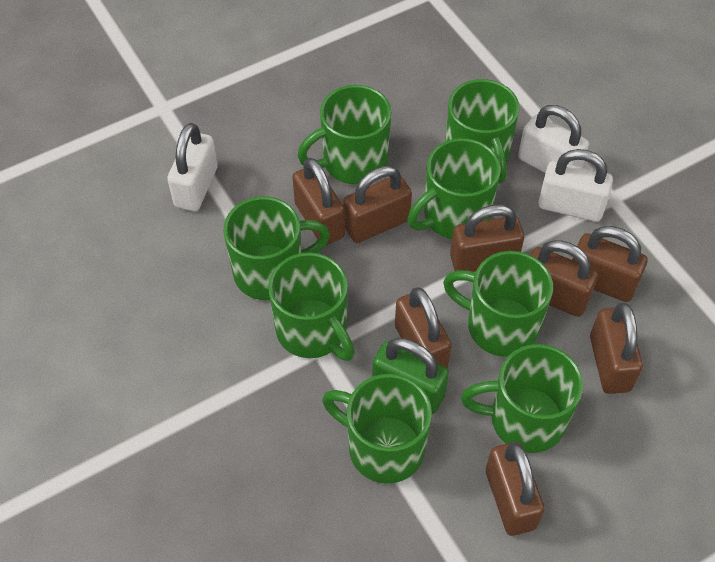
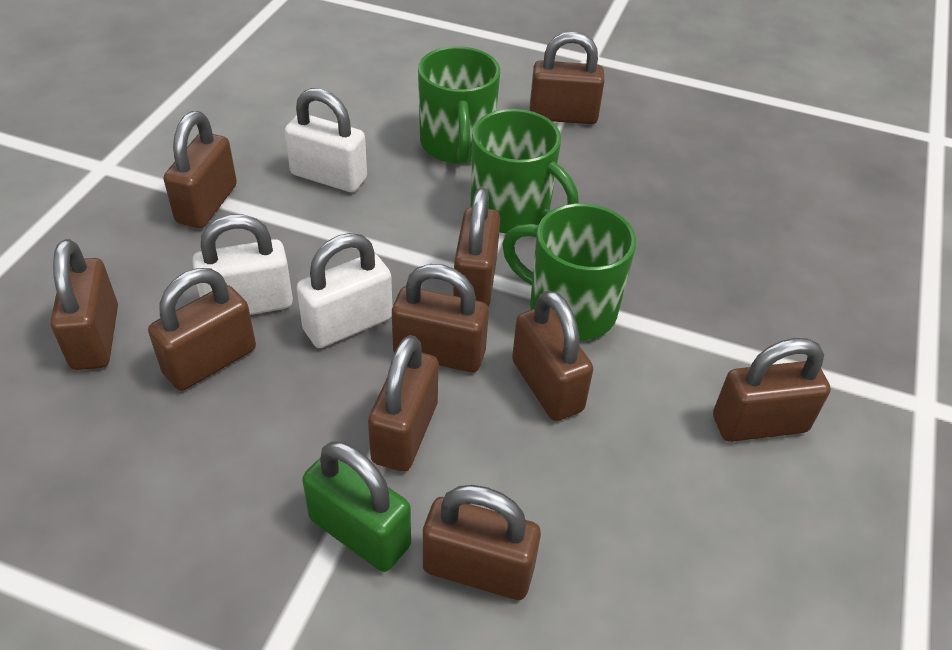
brown padlock: 8 -> 10
green mug: 8 -> 3

